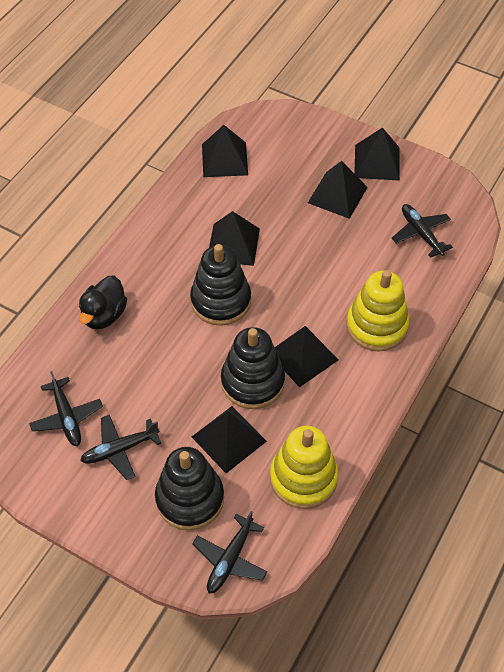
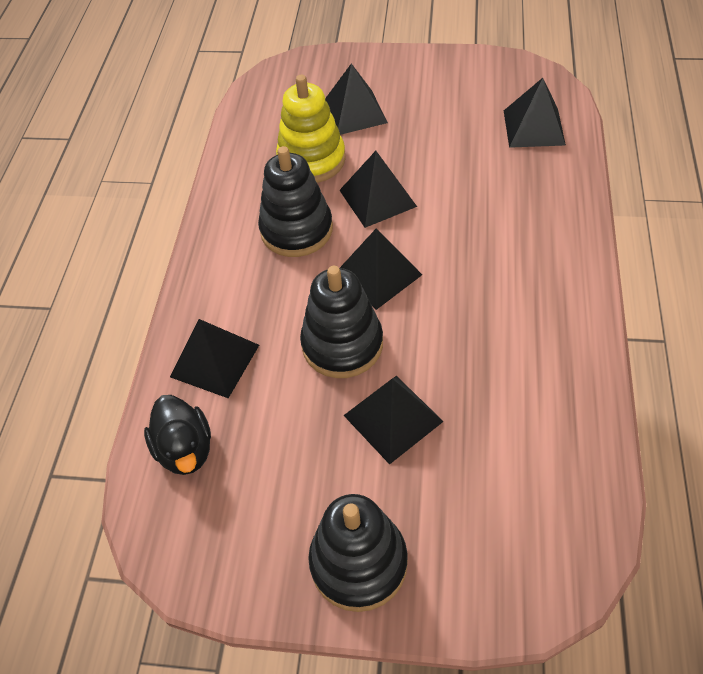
black plane: 4 -> 0
yellow stacking toy: 2 -> 1

